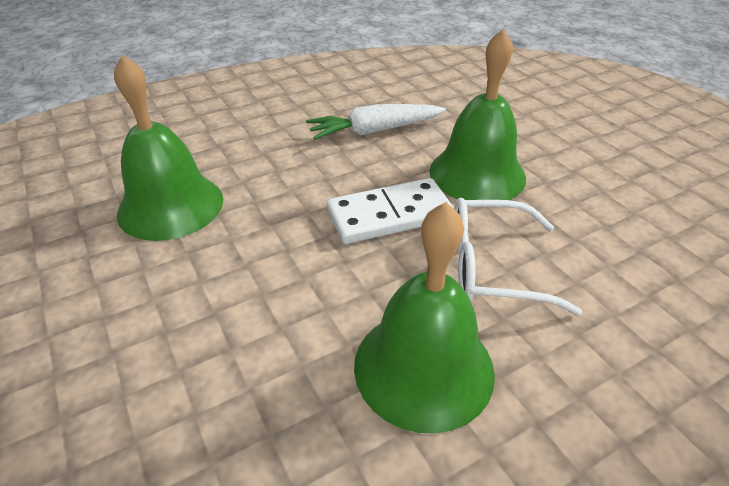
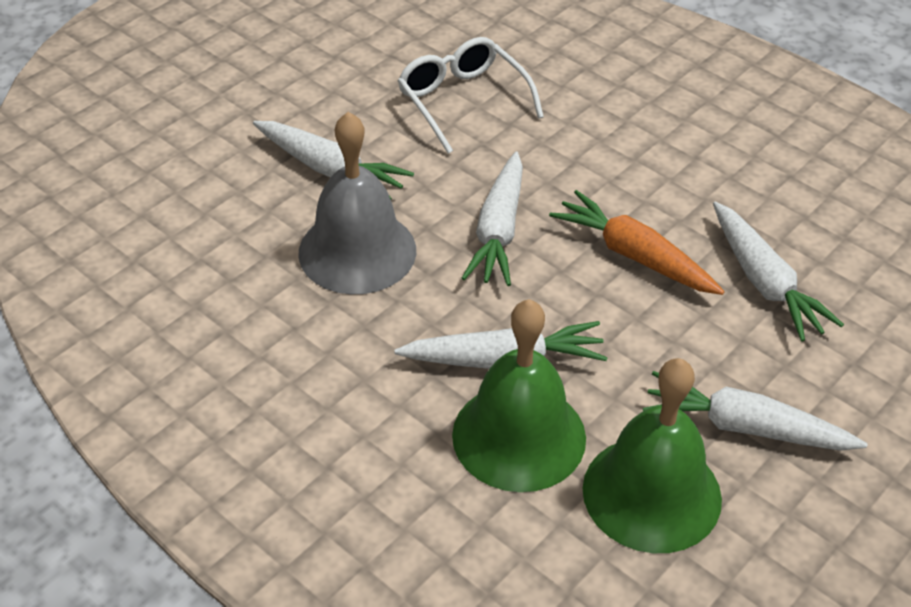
green bell: 3 -> 2
grey bell: 0 -> 1
orange carrot: 0 -> 1
white carrot: 1 -> 5
white domino: 1 -> 0

